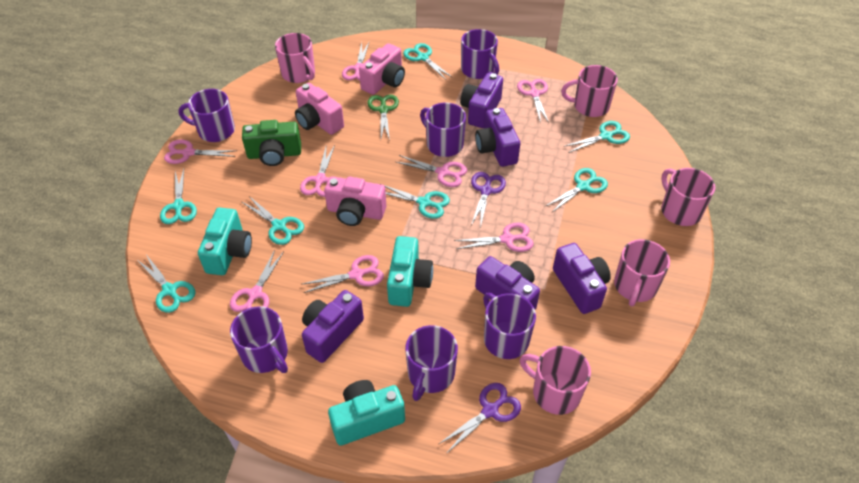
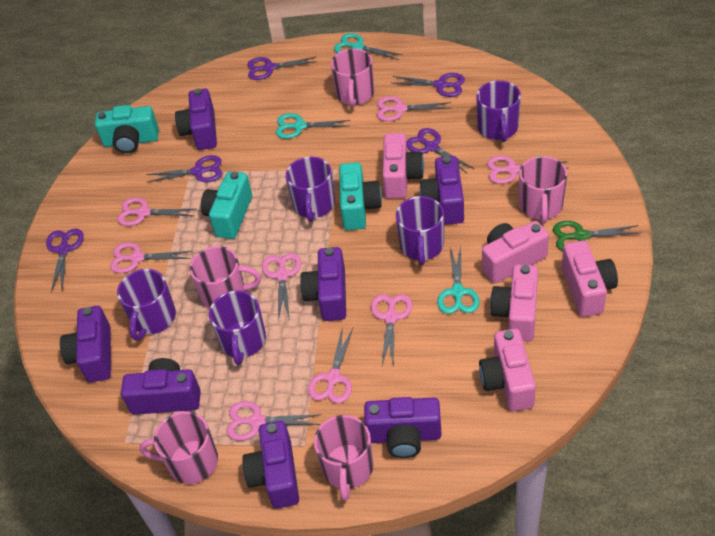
green camera: 1 -> 0
pink camera: 3 -> 5
purple camera: 5 -> 7
purple mug: 6 -> 5
purple scissors: 2 -> 5
turquoise scissors: 7 -> 3

